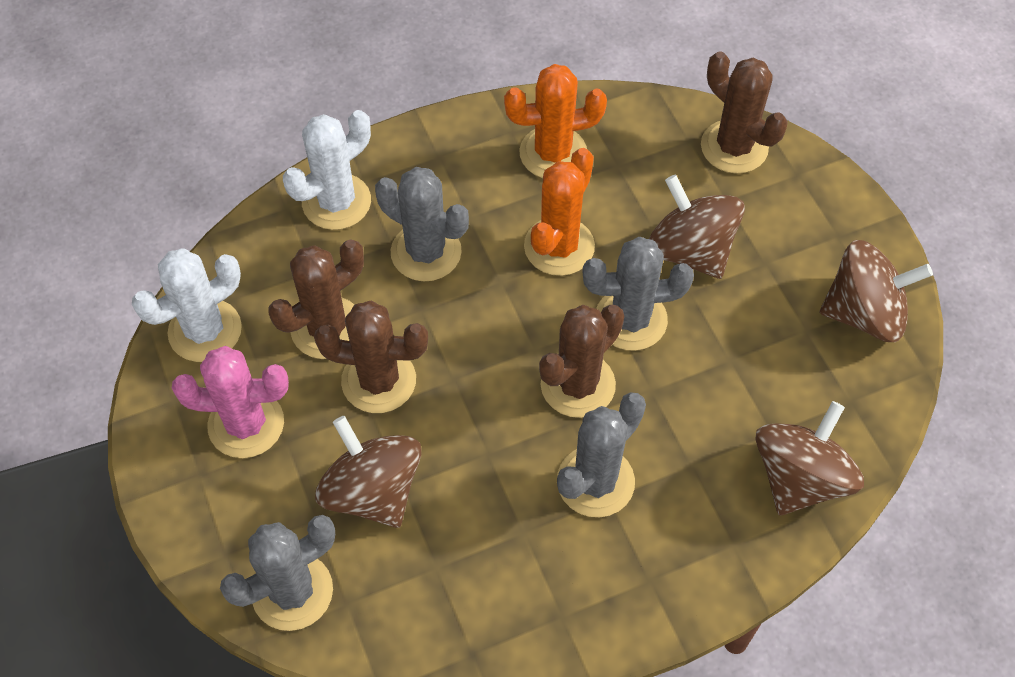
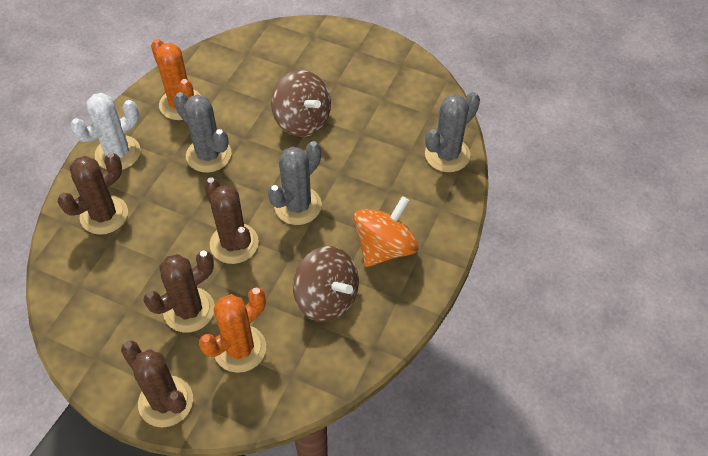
brown spinning top: 4 -> 2
grey cactus: 4 -> 3
orange spinning top: 0 -> 1
pink cactus: 1 -> 0
white cactus: 2 -> 1

